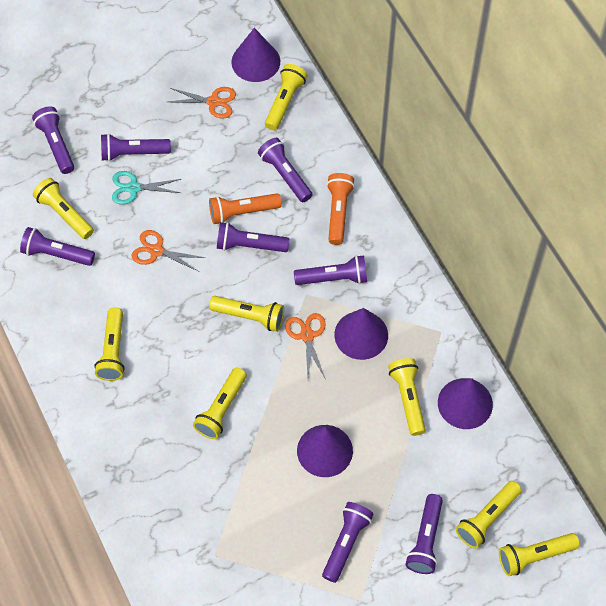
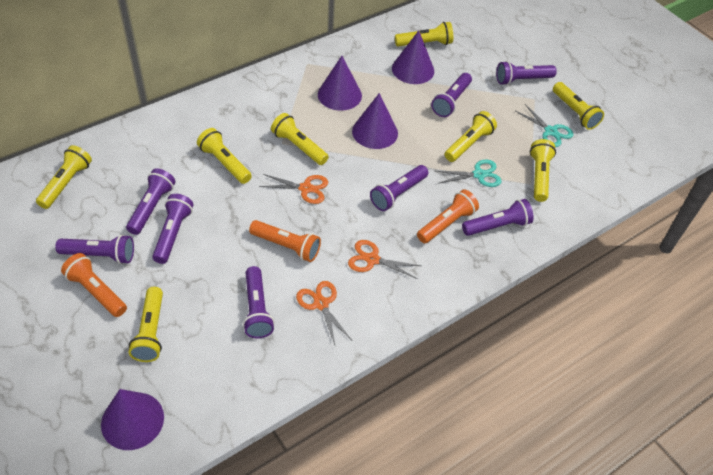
orange flashlight: 2 -> 3
turquoise scissors: 1 -> 2

